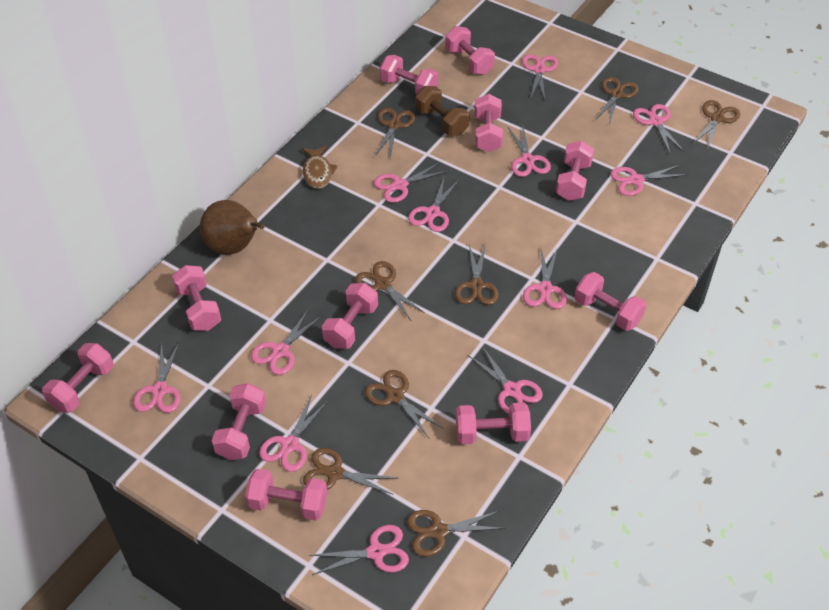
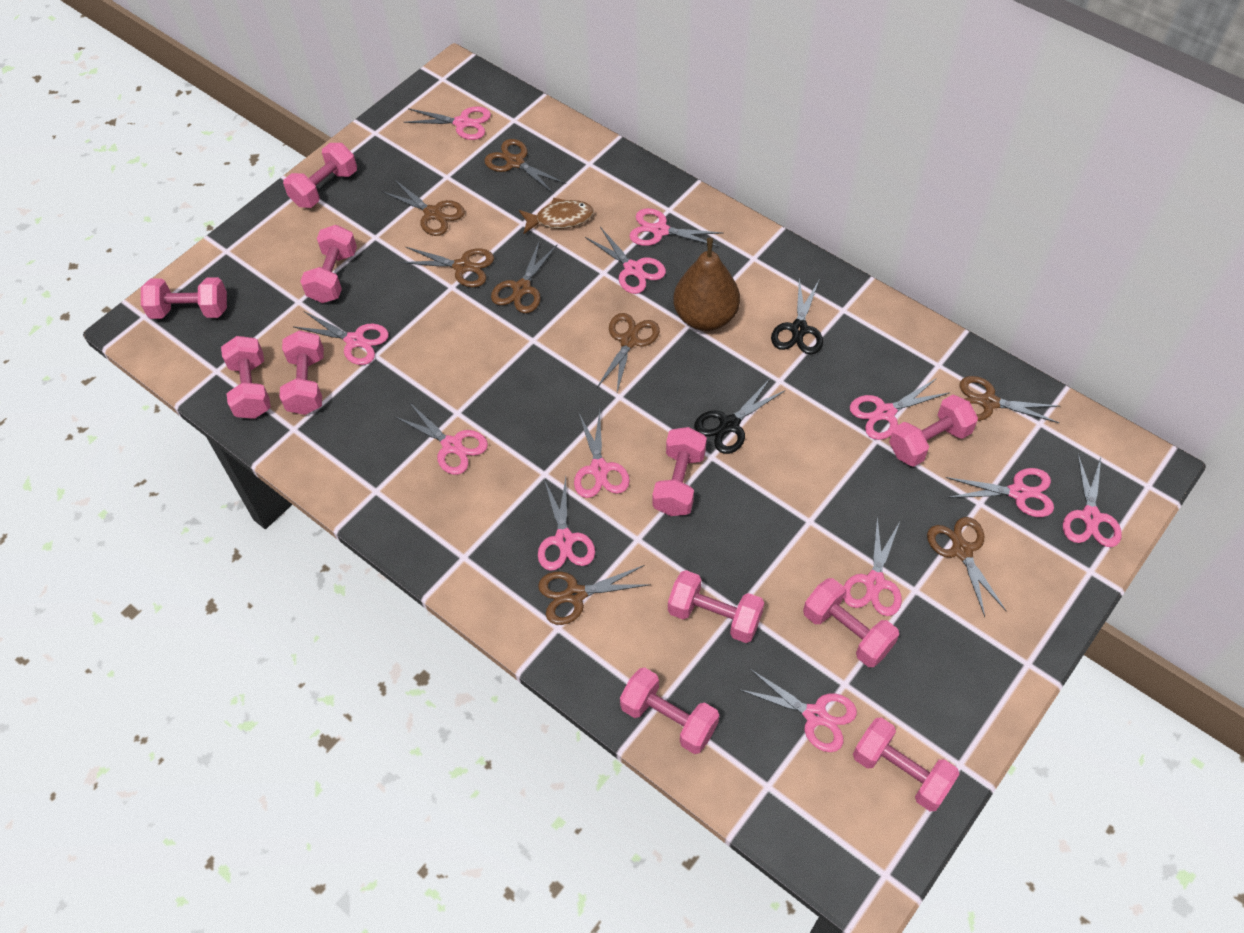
black scissors: 0 -> 2
brown dumbbell: 1 -> 0

